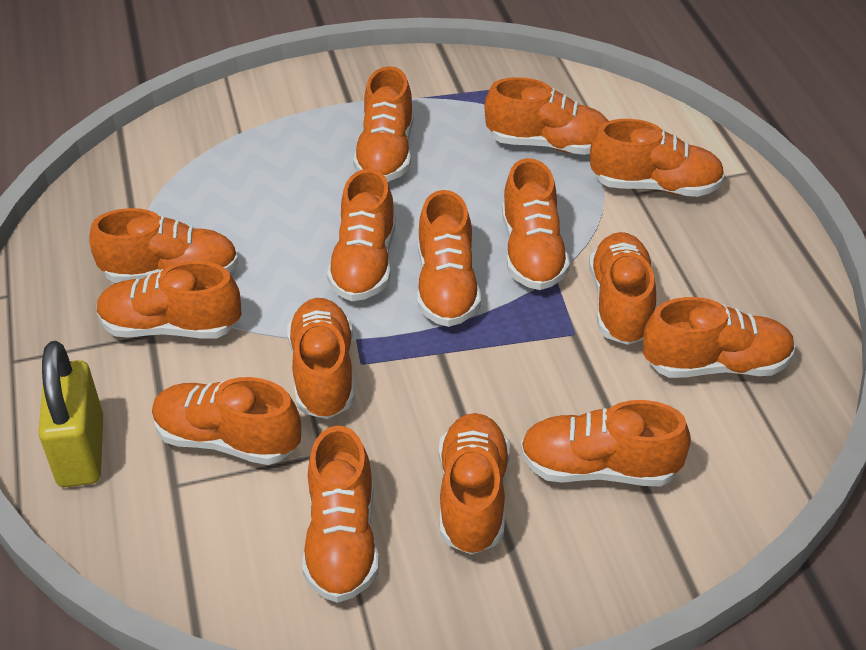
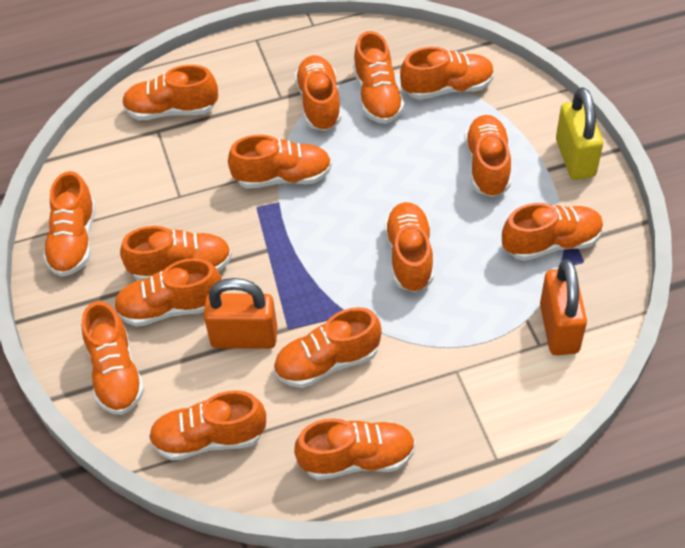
orange padlock: 0 -> 2

